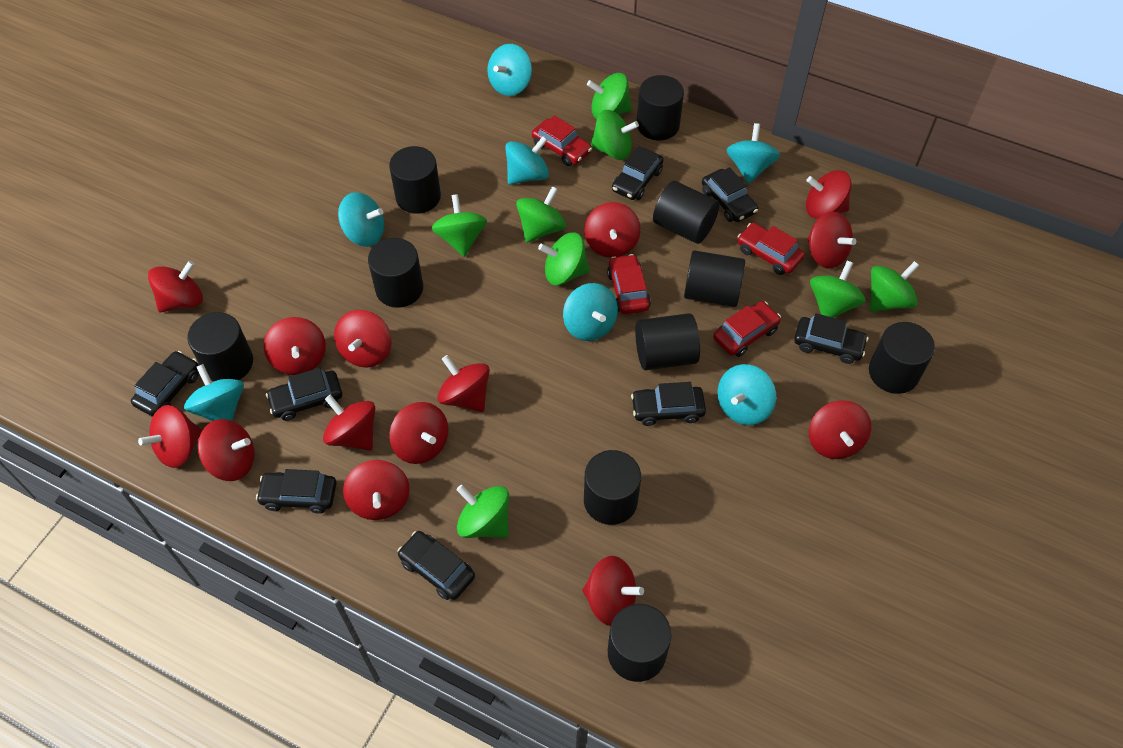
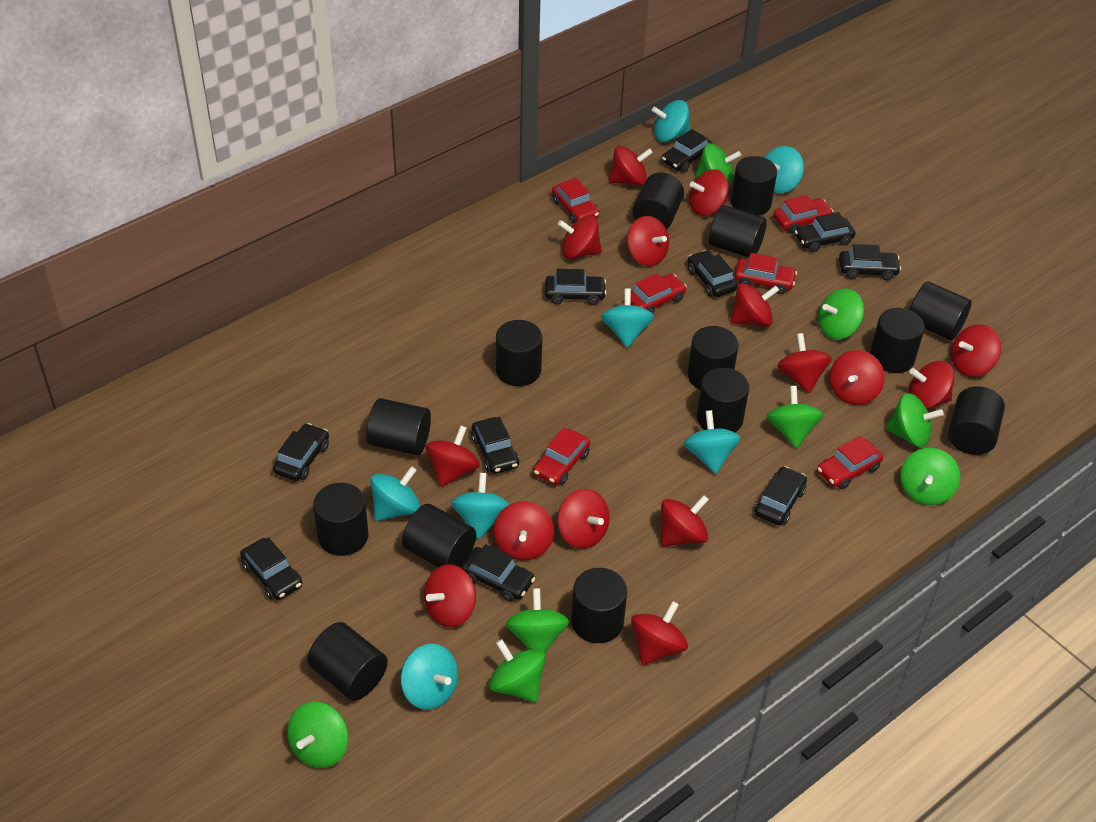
black car: 8 -> 10
black cylinder: 10 -> 14
red car: 4 -> 6
red spinning top: 14 -> 15

